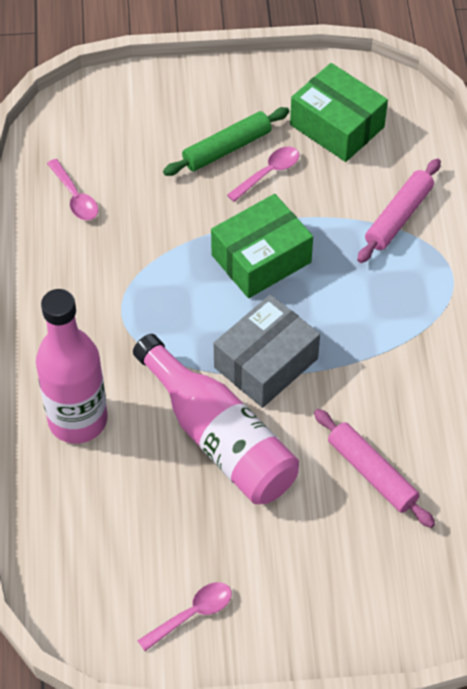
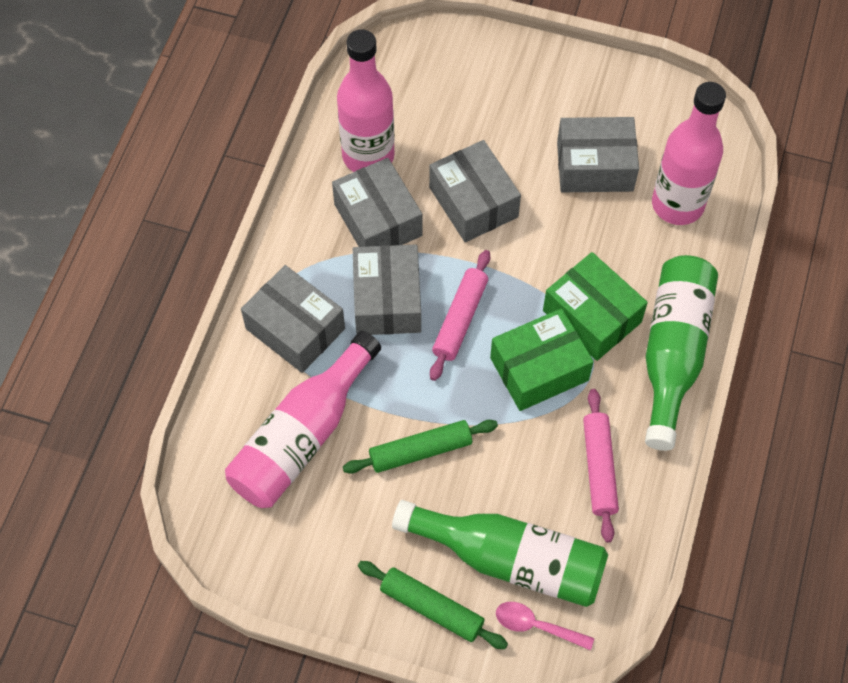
green bottle: 0 -> 2
green rolling pin: 1 -> 2
grey box: 1 -> 5
pink bottle: 2 -> 3
pink spoon: 3 -> 1

